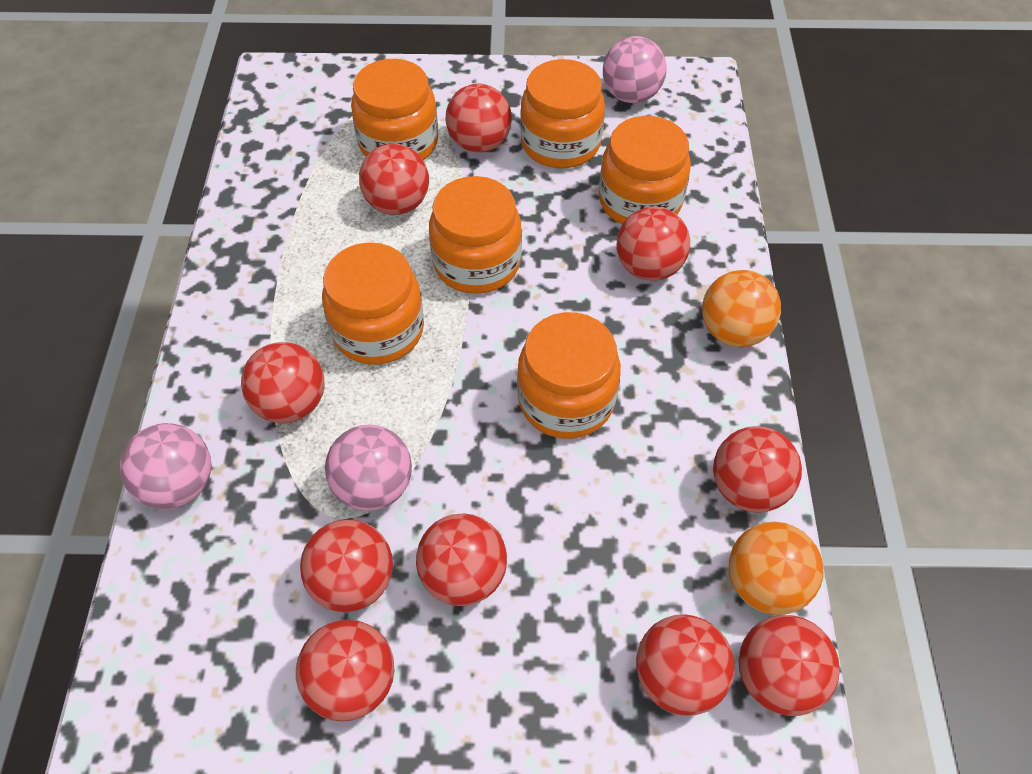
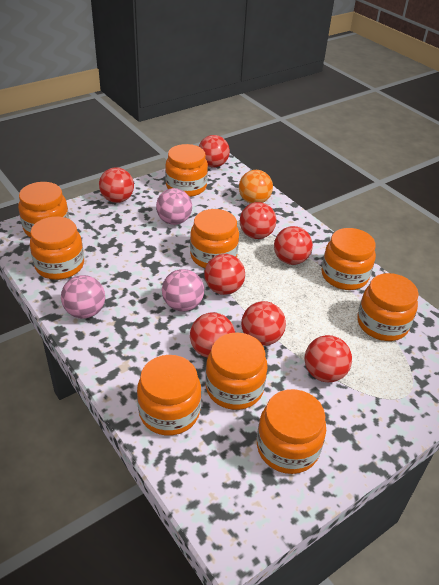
orange ball: 2 -> 1
orange jar: 6 -> 9
red ball: 10 -> 8

